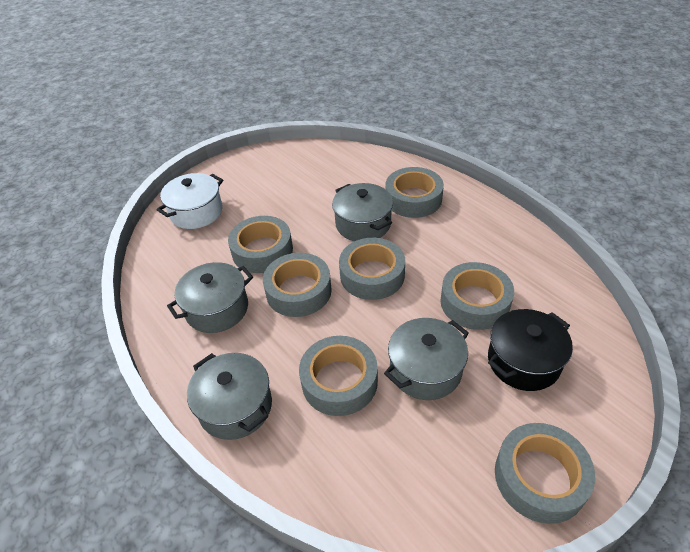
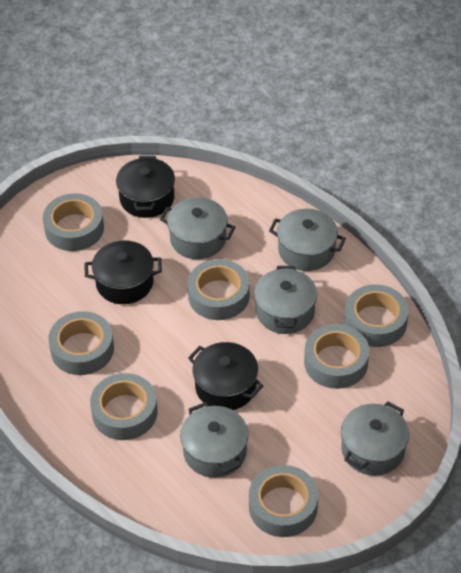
black pot: 1 -> 3
grey pot: 4 -> 5
white pot: 1 -> 0

